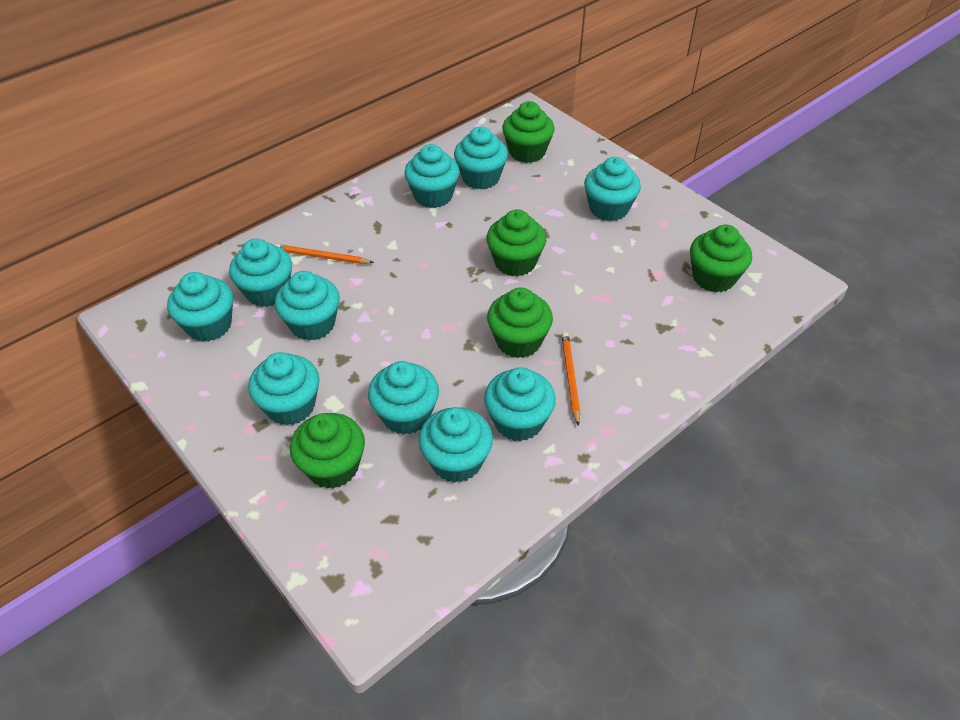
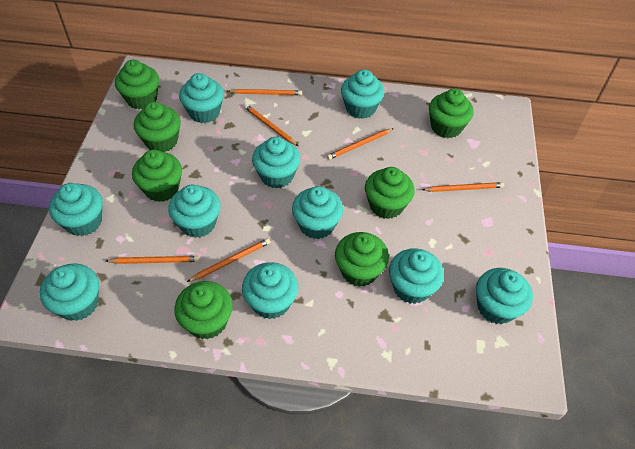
green cupcake: 5 -> 7
orange pencil: 2 -> 6

